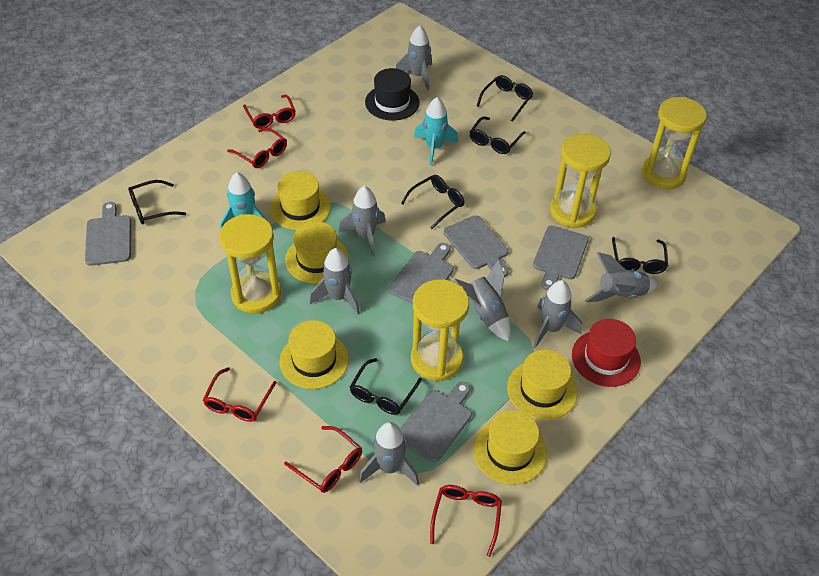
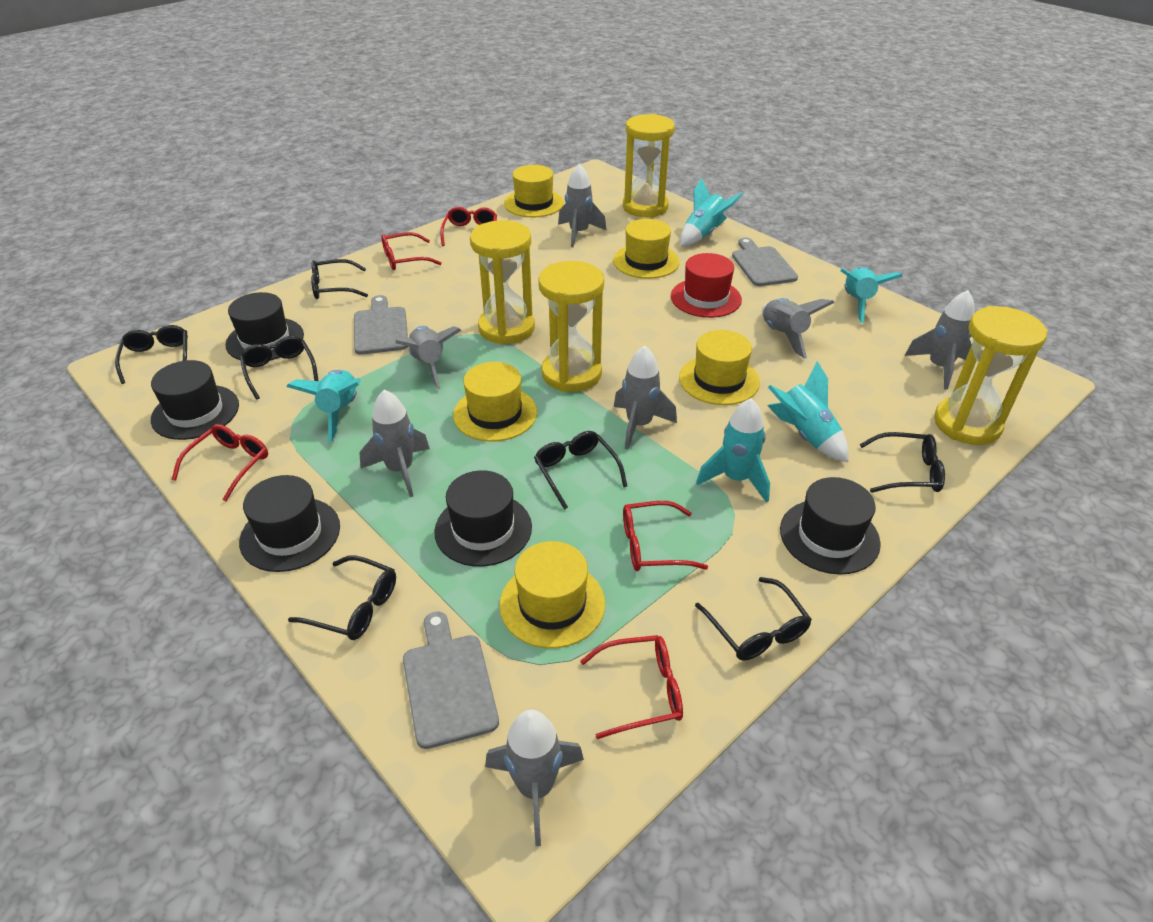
black glasses: 6 -> 7
black hat: 1 -> 5
grey cutting board: 5 -> 3
turquoise rocket: 2 -> 5

